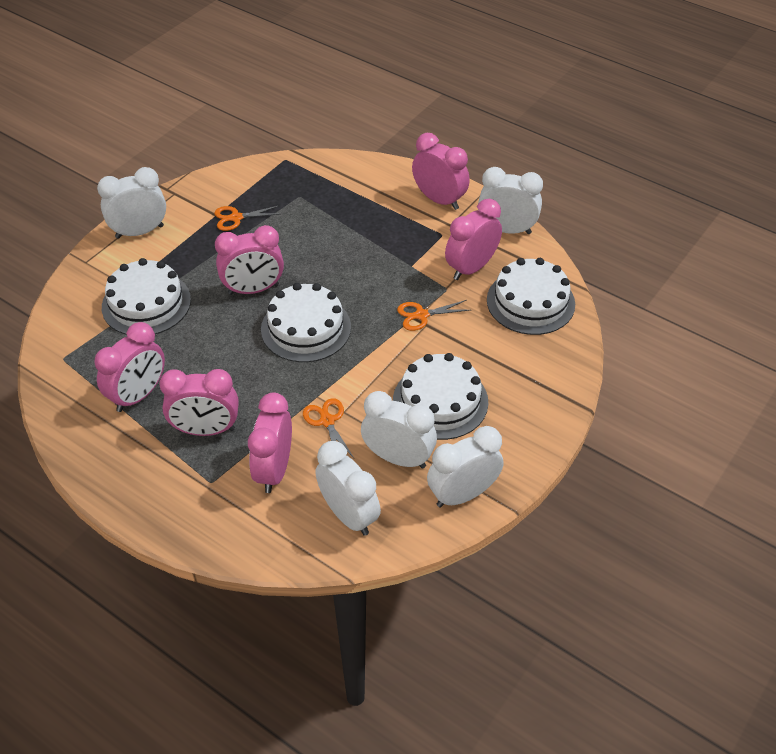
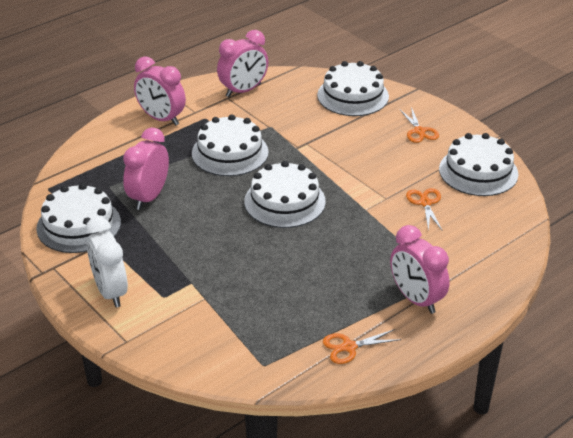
pink clock: 6 -> 4
white cake: 4 -> 5
white clock: 5 -> 1

